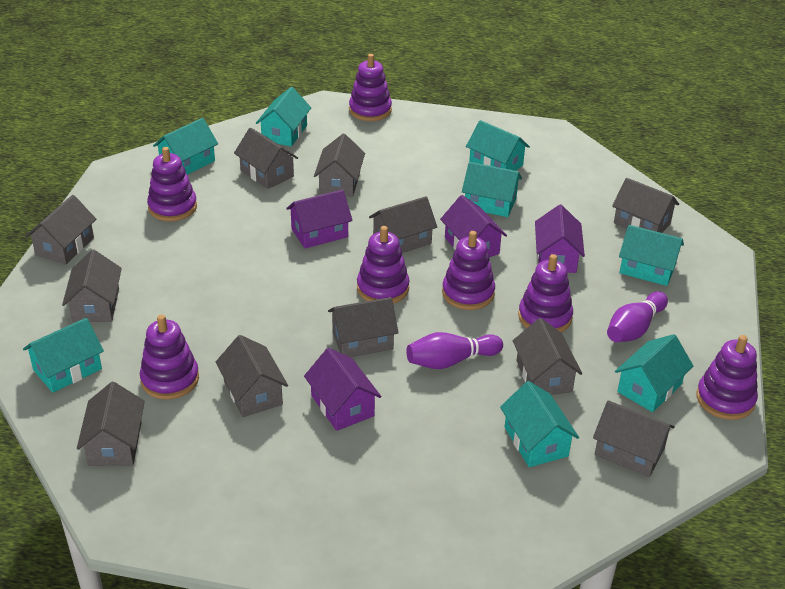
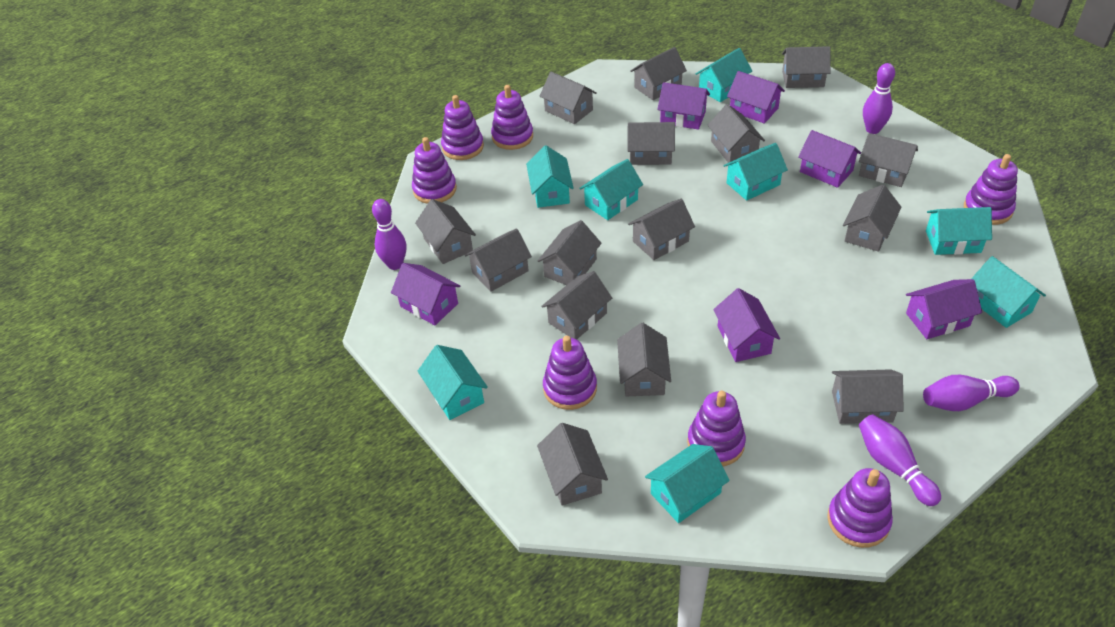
grey house: 11 -> 15
purple bowling pin: 2 -> 4
purple house: 4 -> 6

